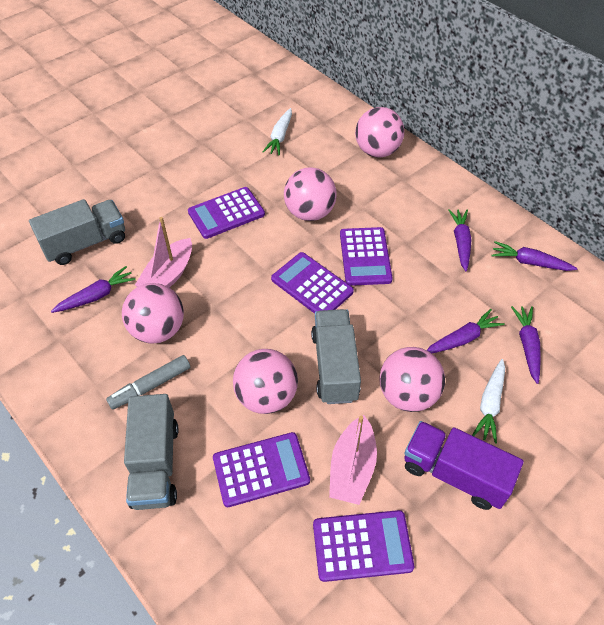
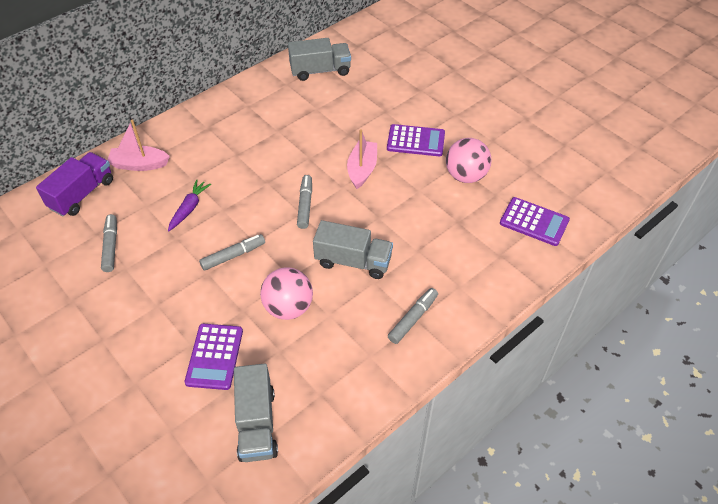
grey marker: 1 -> 4
pink ball: 5 -> 2
purple calculator: 5 -> 3
purple carrot: 5 -> 1
white carrot: 2 -> 0

